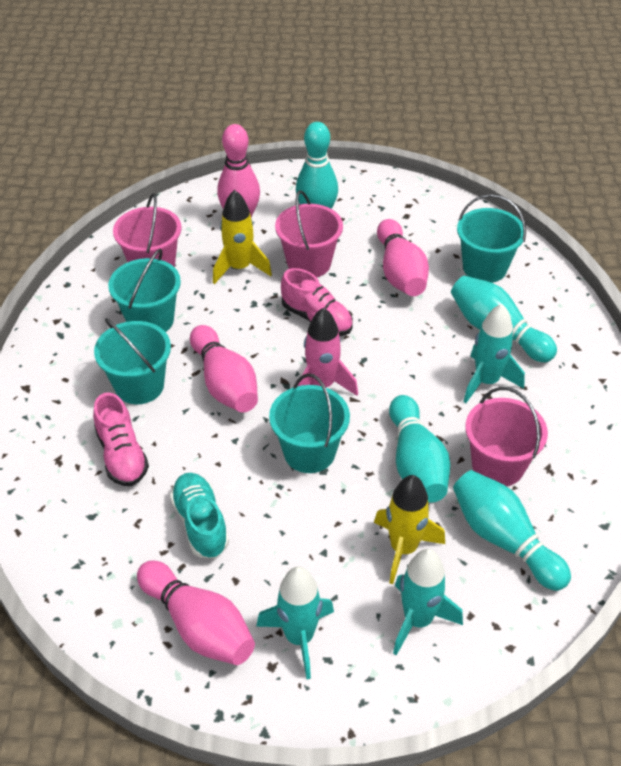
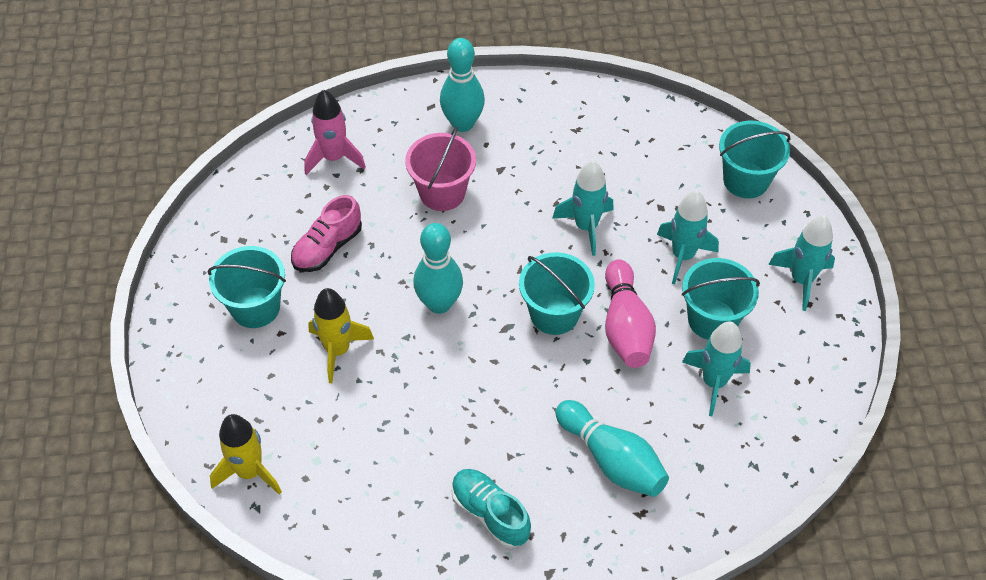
pink bowling pin: 4 -> 1
pink bucket: 3 -> 1
pink shoe: 2 -> 1
turquoise bowling pin: 4 -> 3
turquoise rocket: 3 -> 4

